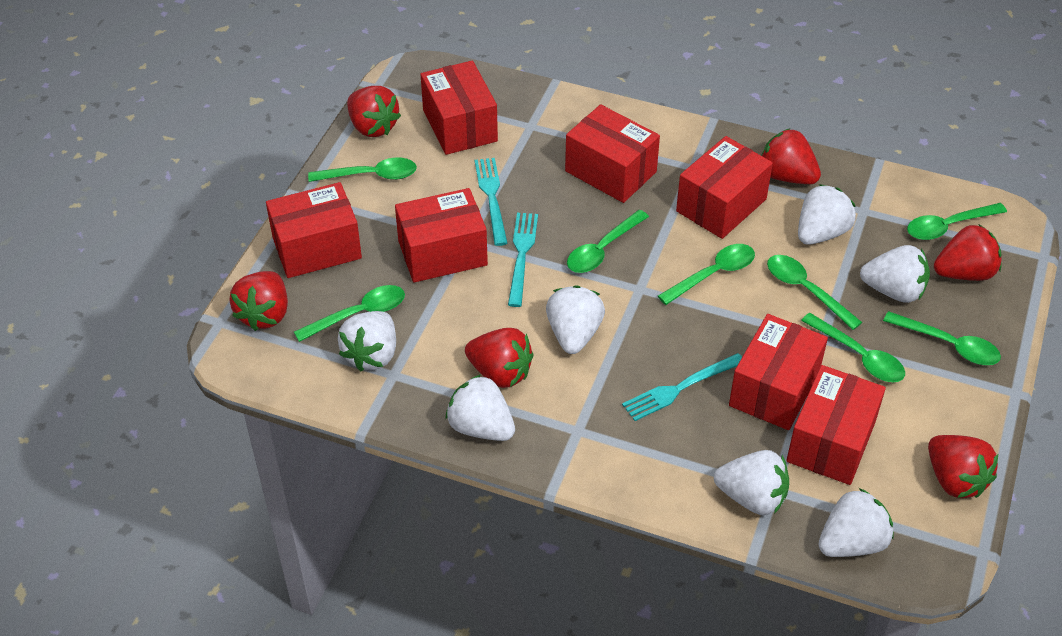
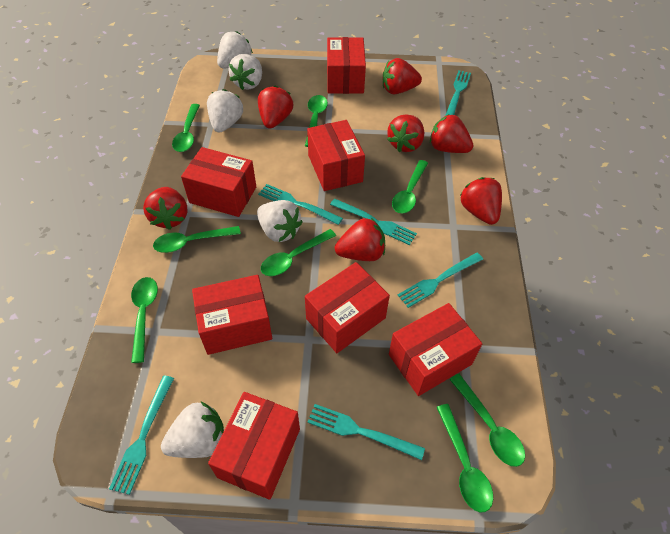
red strawberry: 6 -> 7
turquoise fork: 3 -> 6
white strawberry: 7 -> 5

